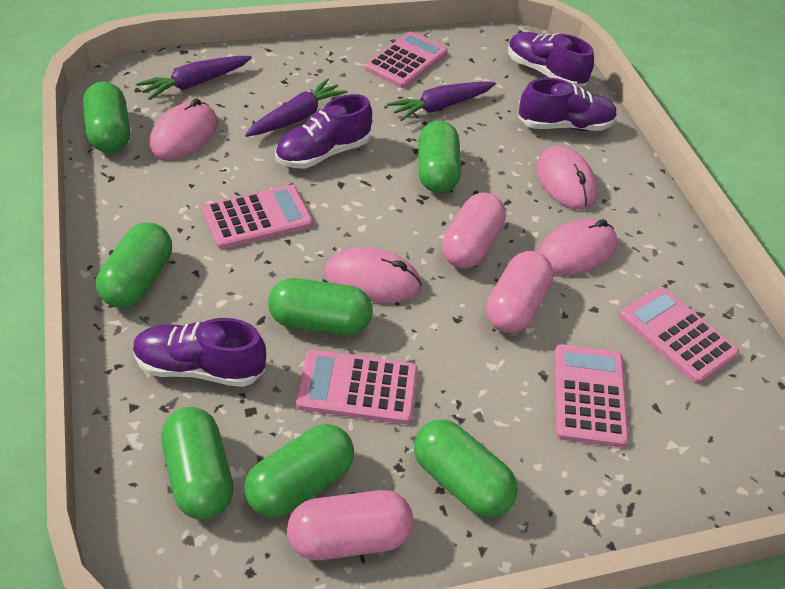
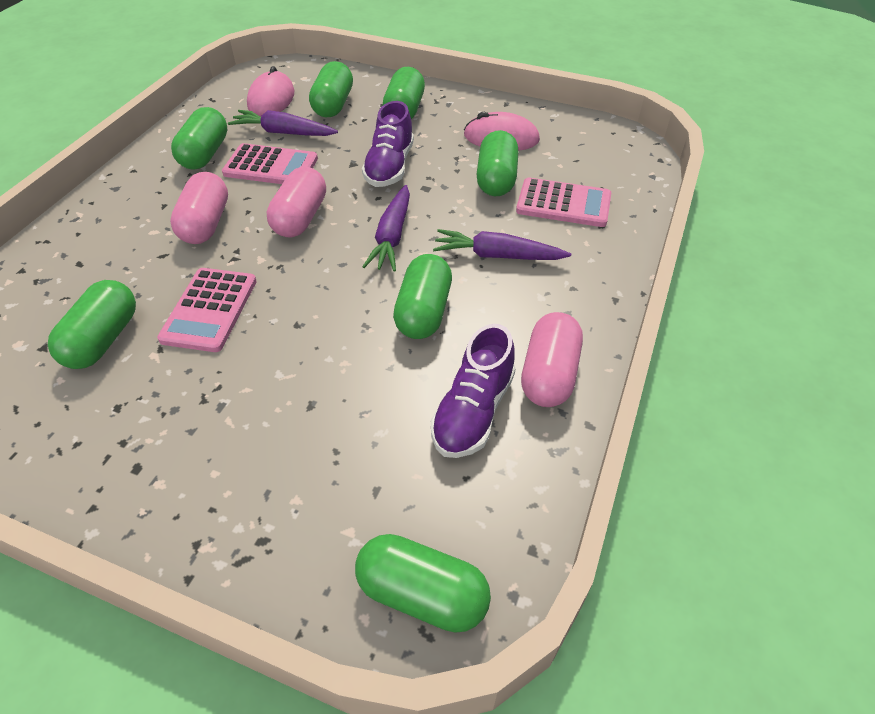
pink calculator: 5 -> 3
pink mouse: 4 -> 2
purple shoe: 4 -> 2

